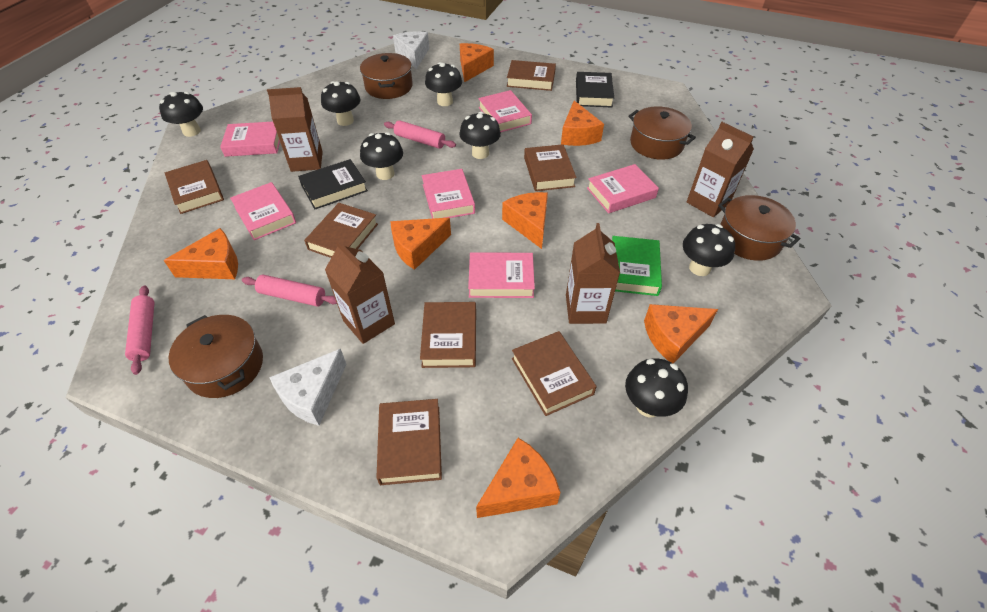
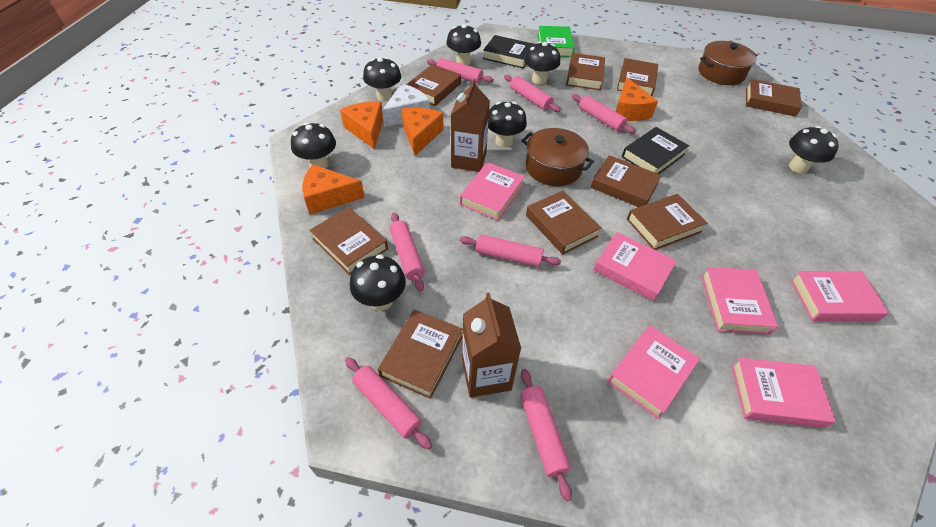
brown book: 7 -> 9
brown carton: 4 -> 2
brown pot: 4 -> 2
orange cheese: 7 -> 4
pink rolling pin: 3 -> 7
white cheese: 2 -> 1

